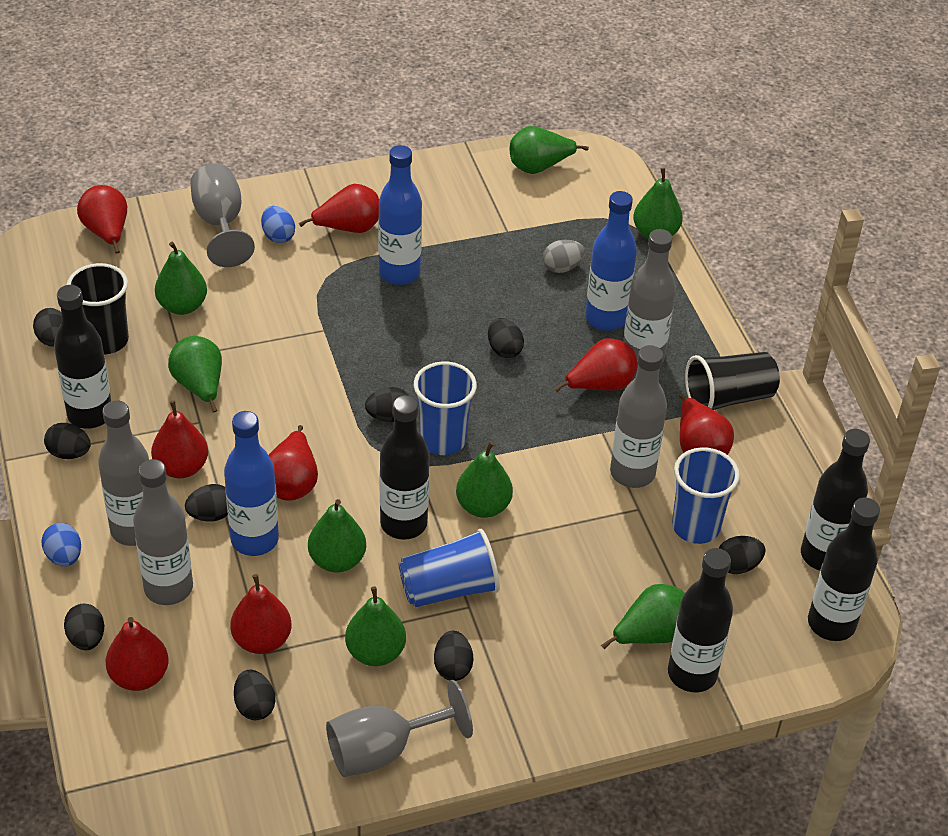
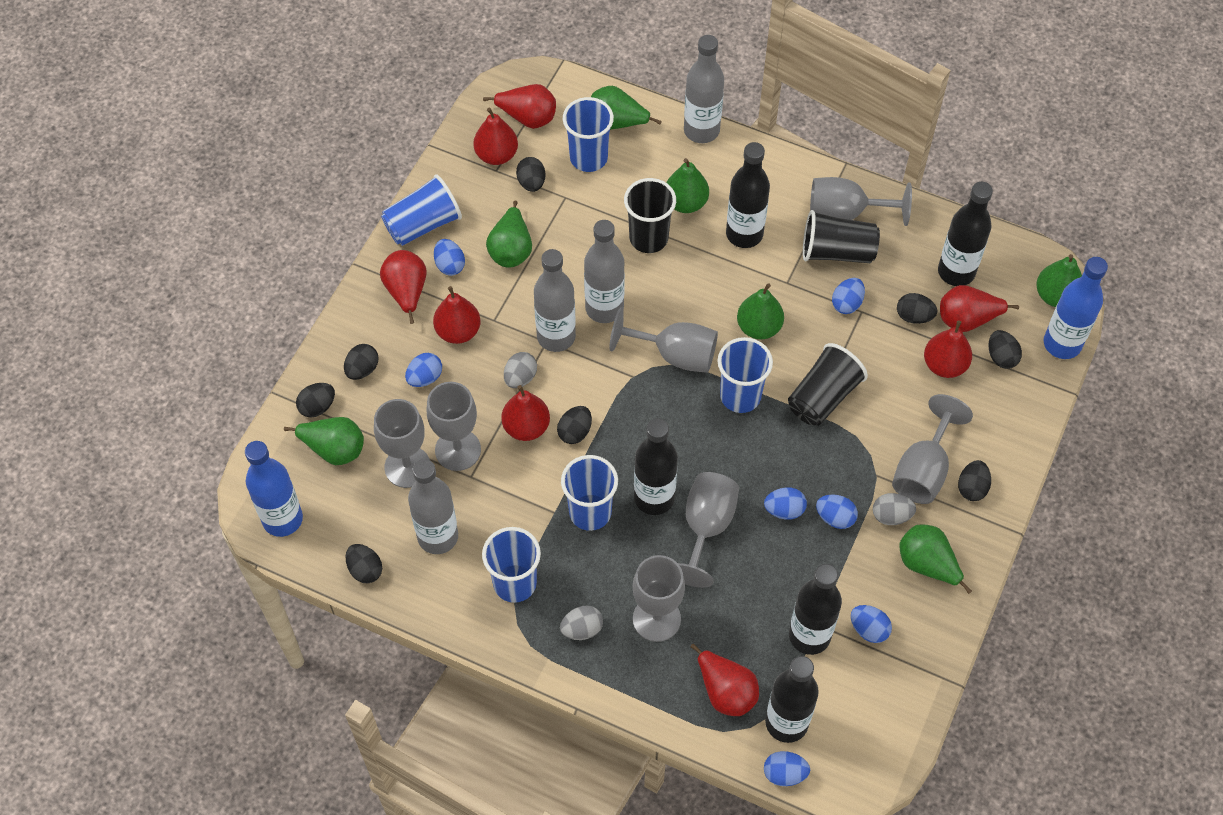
black cup: 2 -> 3
black egg: 9 -> 8
blue bottle: 3 -> 2
blue cup: 3 -> 5
blue egg: 2 -> 7
green pear: 8 -> 7
grey egg: 1 -> 3
grey goblet: 2 -> 7

